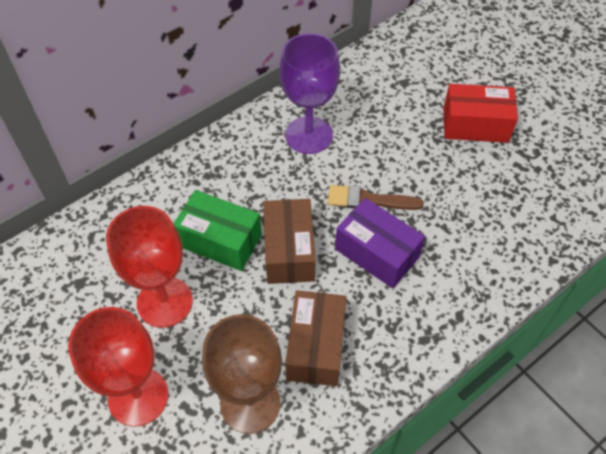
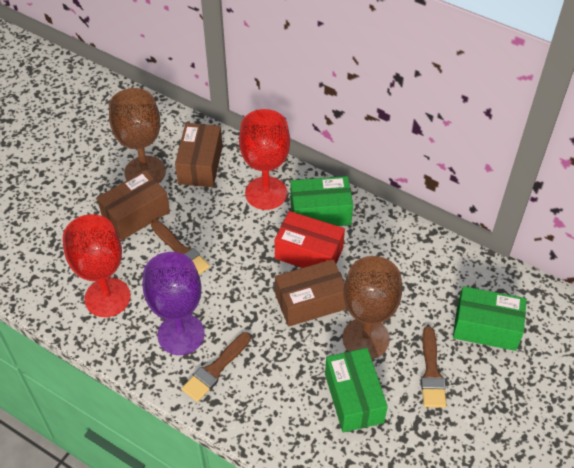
brown box: 2 -> 3
brown brush: 1 -> 3
brown goblet: 1 -> 2
green box: 1 -> 3
purple box: 1 -> 0

